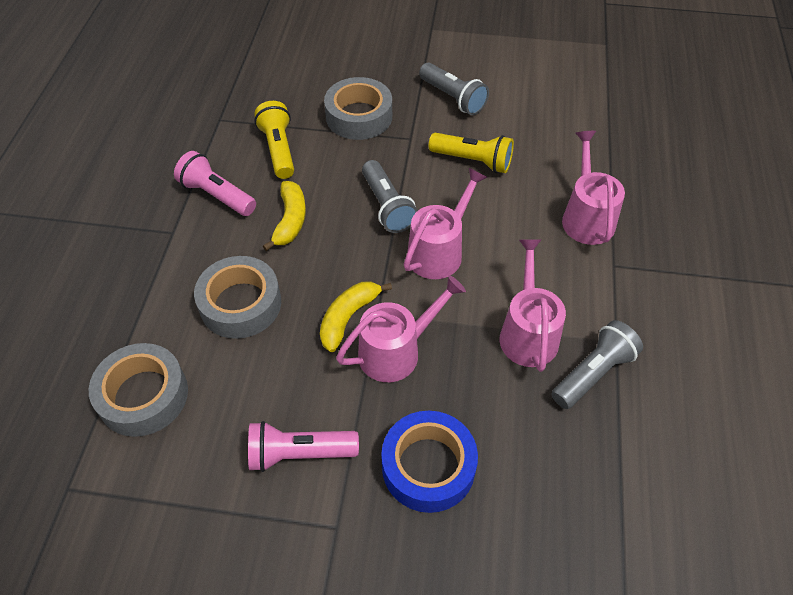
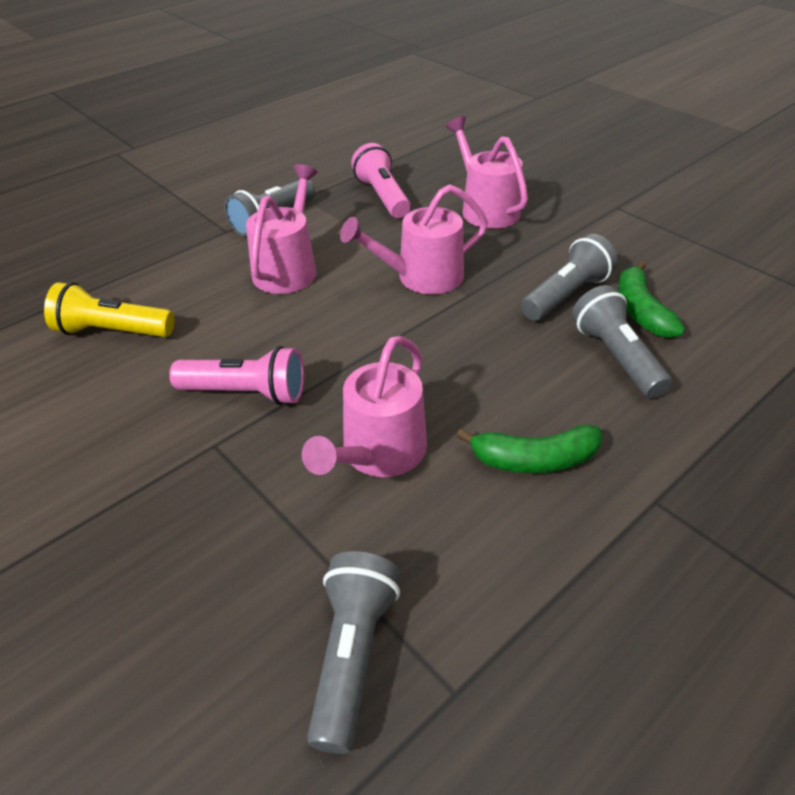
blue tape: 1 -> 0
green banana: 0 -> 2
grey flashlight: 3 -> 4
grey tape: 3 -> 0
yellow banana: 2 -> 0
yellow flashlight: 2 -> 1

